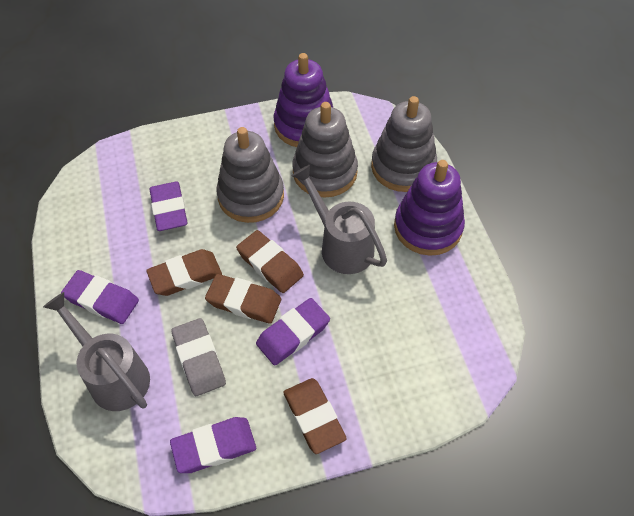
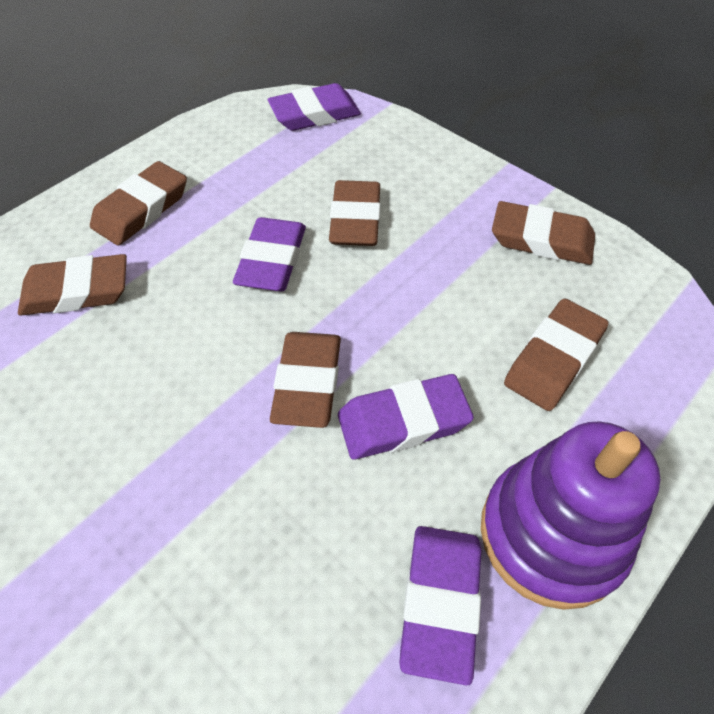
brown eraser: 4 -> 6
grey eraser: 1 -> 0
grey stacking toy: 3 -> 0
grey watering can: 2 -> 0
purple stacking toy: 2 -> 1

